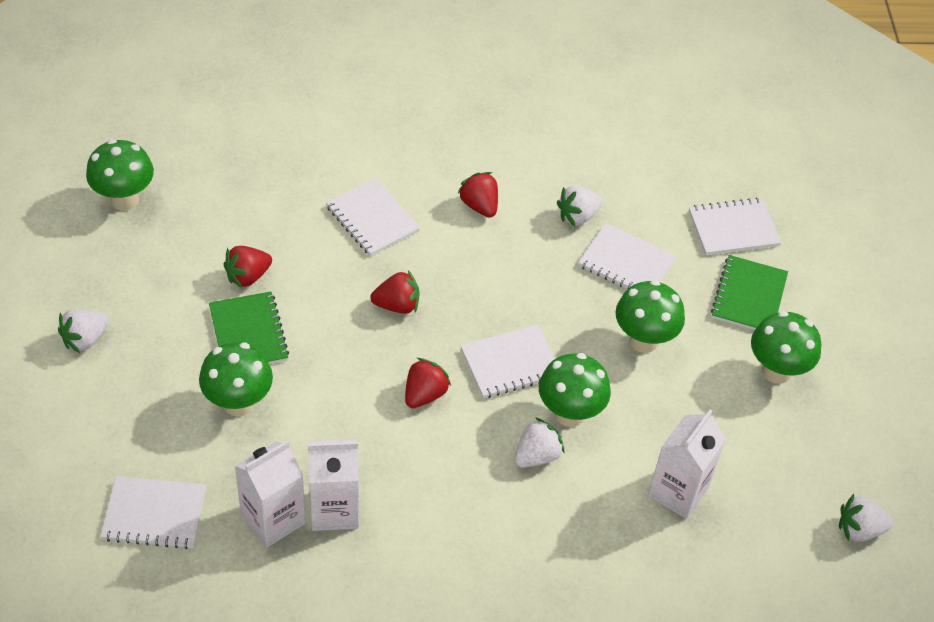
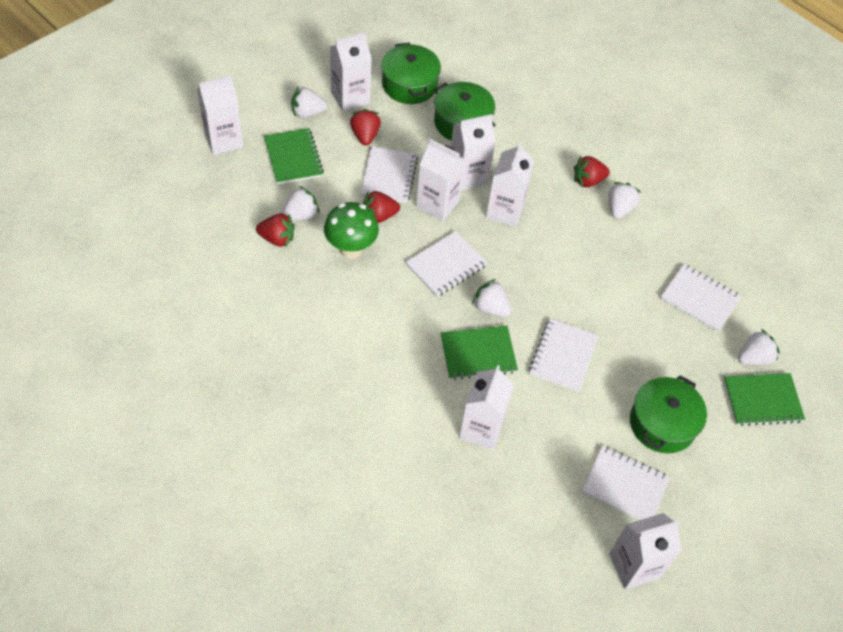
green mushroom: 5 -> 1
green notebook: 2 -> 3
green pot: 0 -> 3
white carton: 3 -> 7
white strawberry: 4 -> 5

